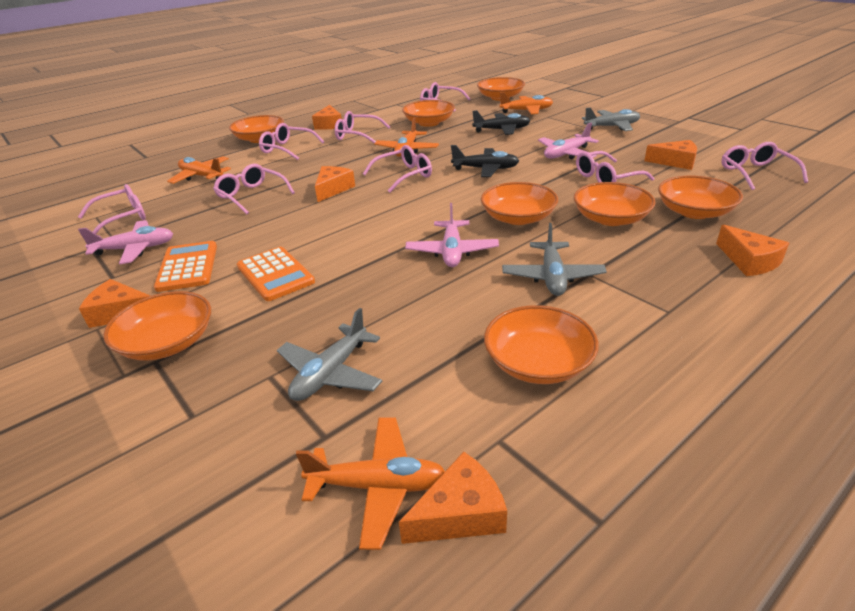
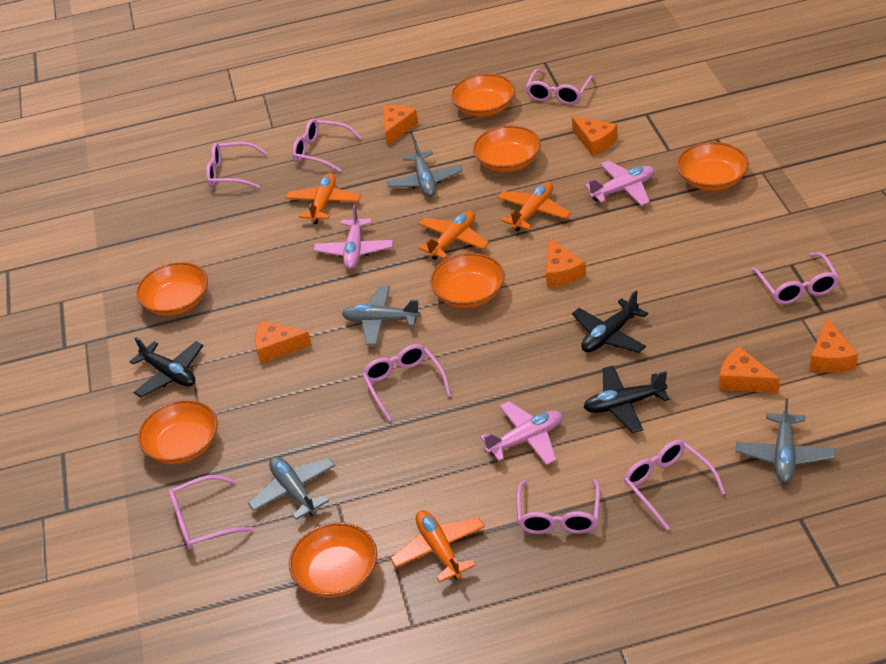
black plane: 2 -> 3
grey plane: 3 -> 4
orange bowl: 8 -> 7
orange calculator: 2 -> 0

